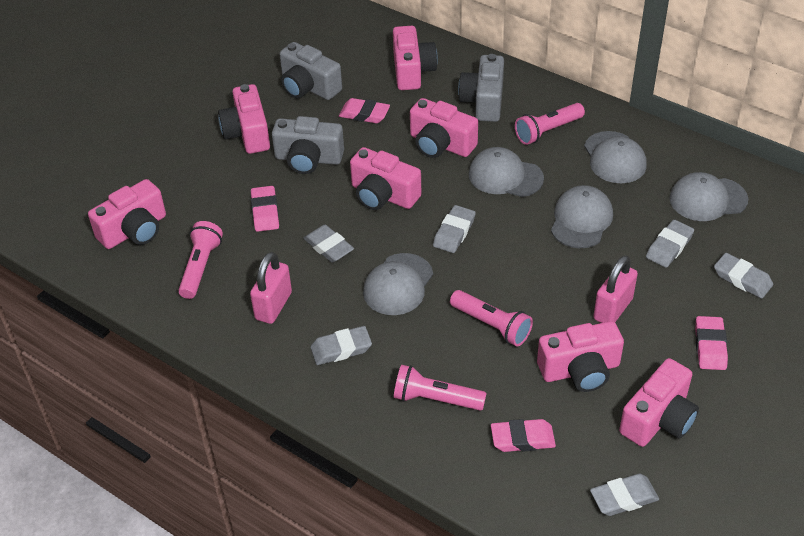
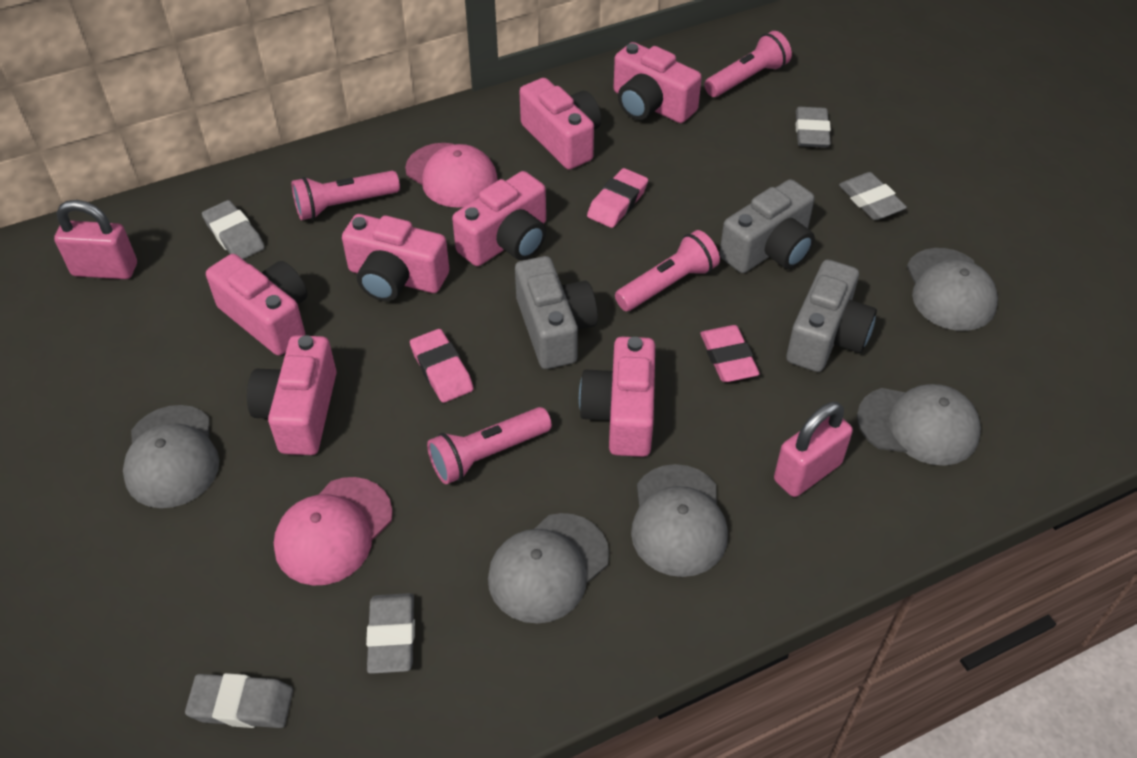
grey eraser: 6 -> 5
pink cap: 0 -> 2
pink eraser: 4 -> 3

